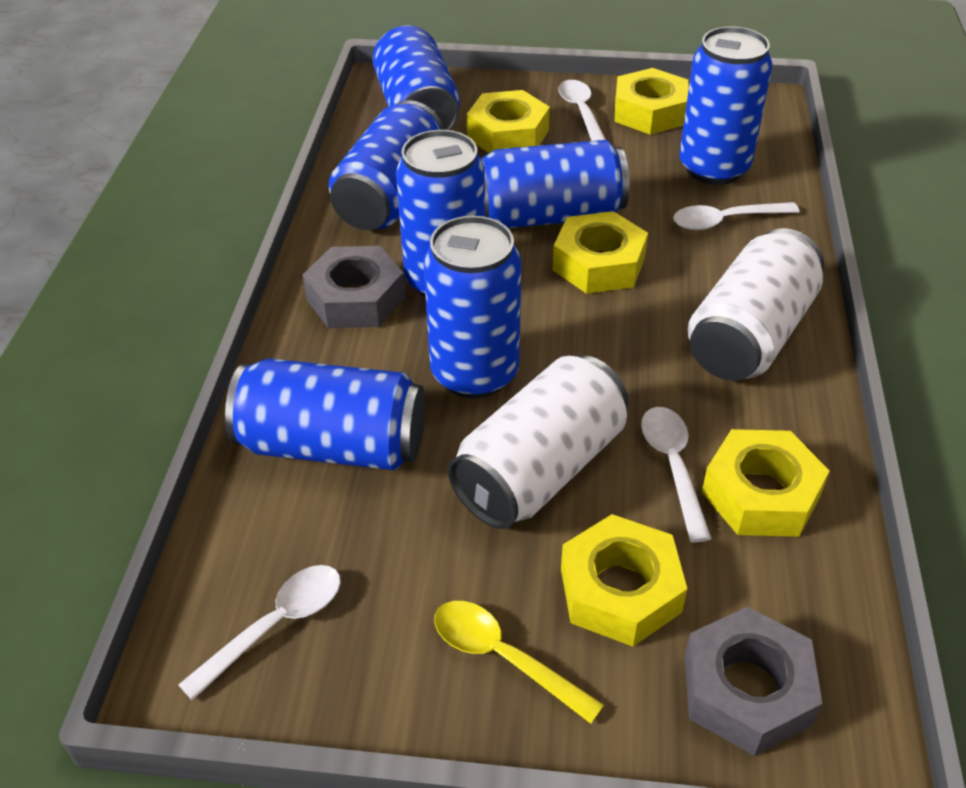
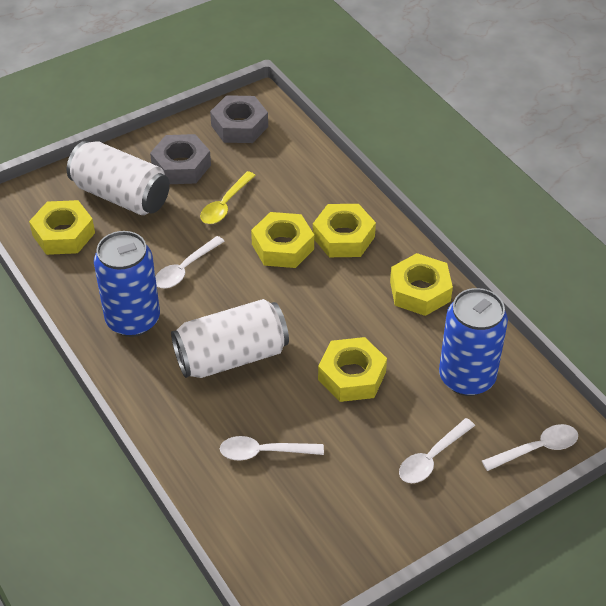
blue can: 7 -> 2

